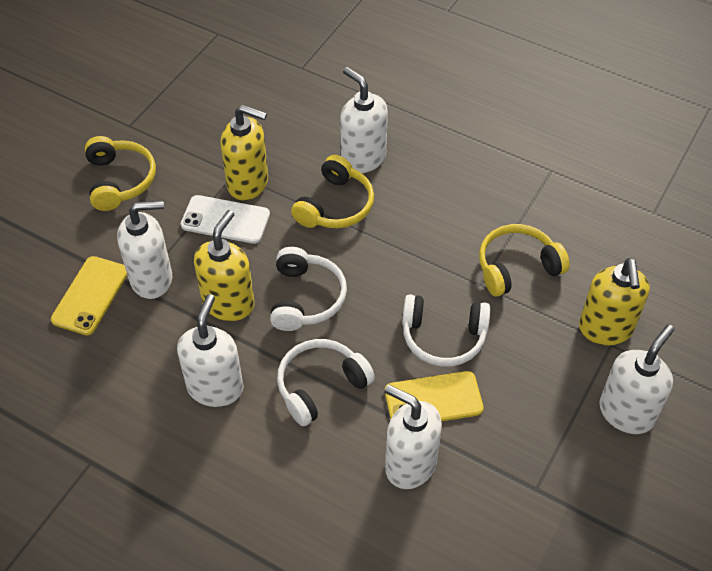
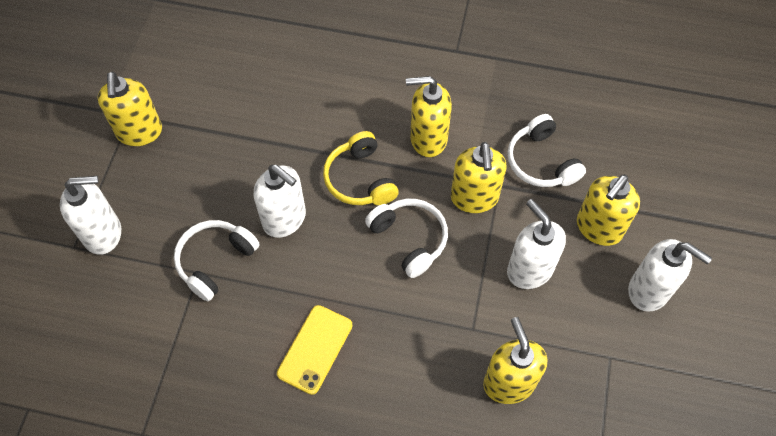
white phone: 1 -> 0
white soap dispenser: 5 -> 4
yellow headphones: 3 -> 1
yellow phone: 2 -> 1
yellow soap dispenser: 3 -> 5

